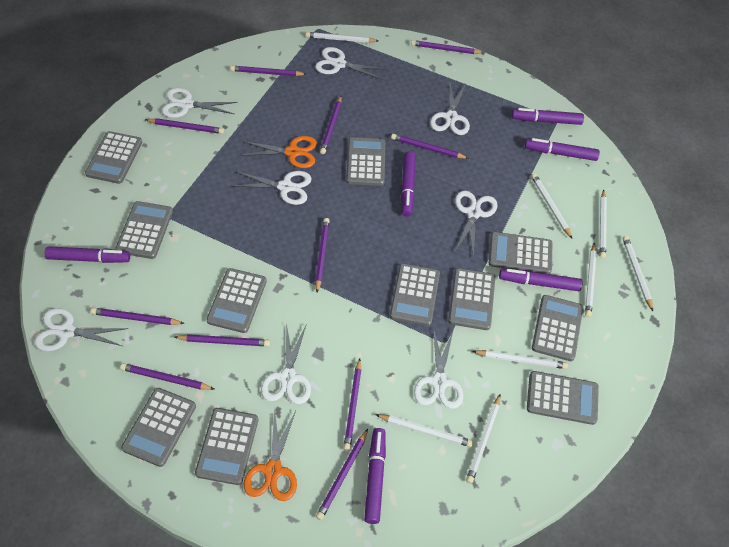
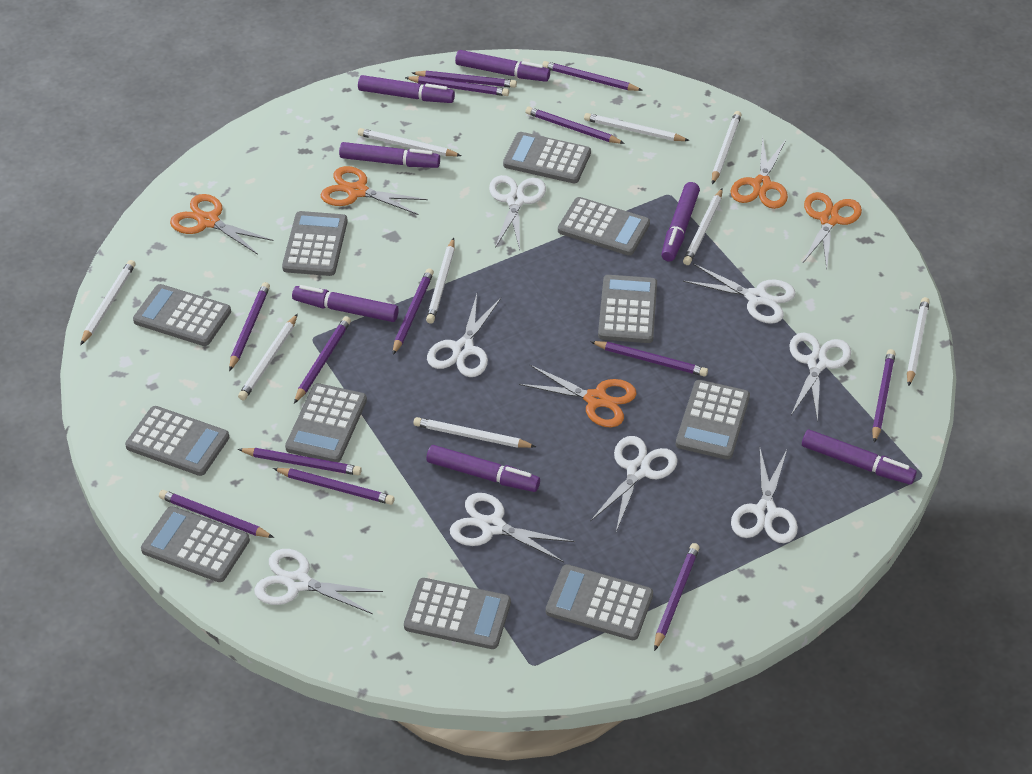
orange scissors: 2 -> 5
purple marker: 6 -> 7
purple pencil: 11 -> 13
white pencil: 8 -> 9

